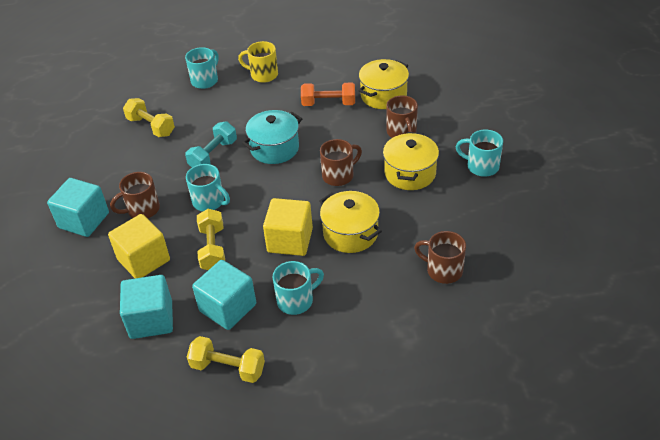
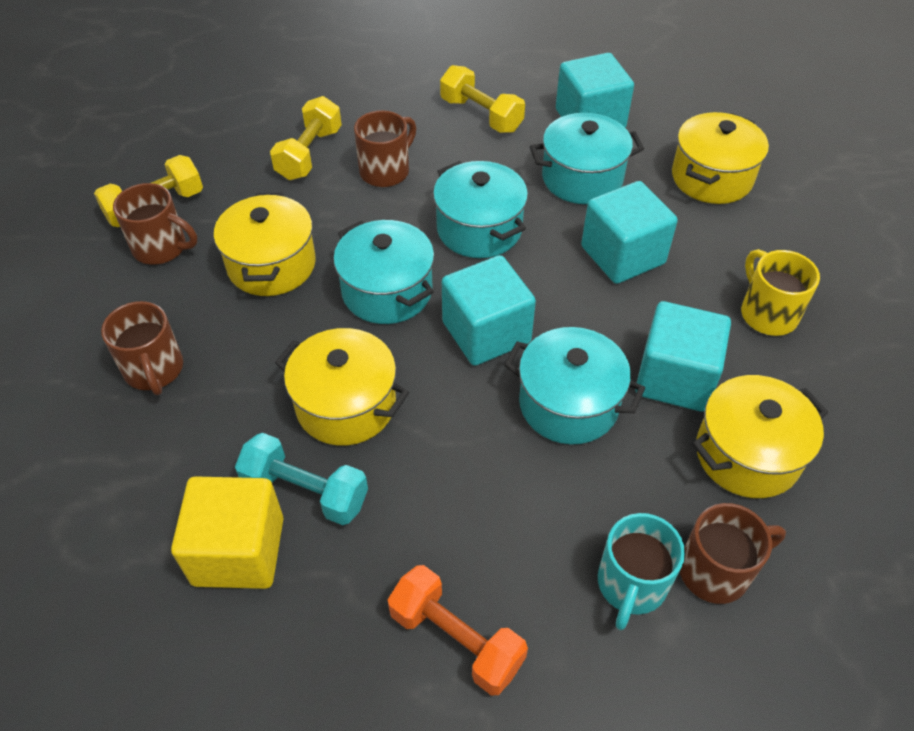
turquoise cube: 3 -> 4
turquoise mug: 4 -> 1
turquoise pot: 1 -> 4
yellow cube: 2 -> 1
yellow pot: 3 -> 4

